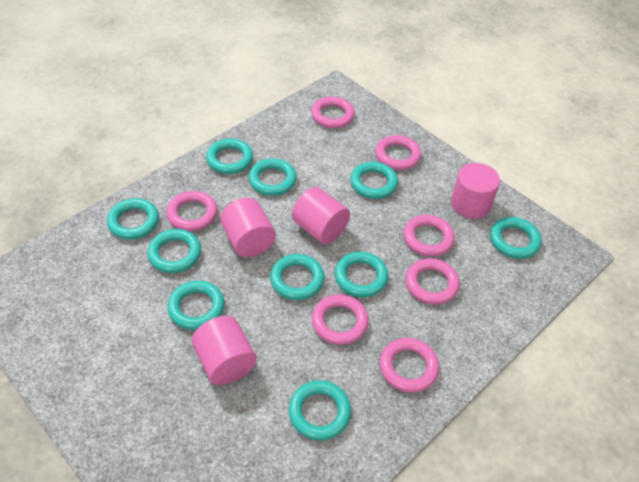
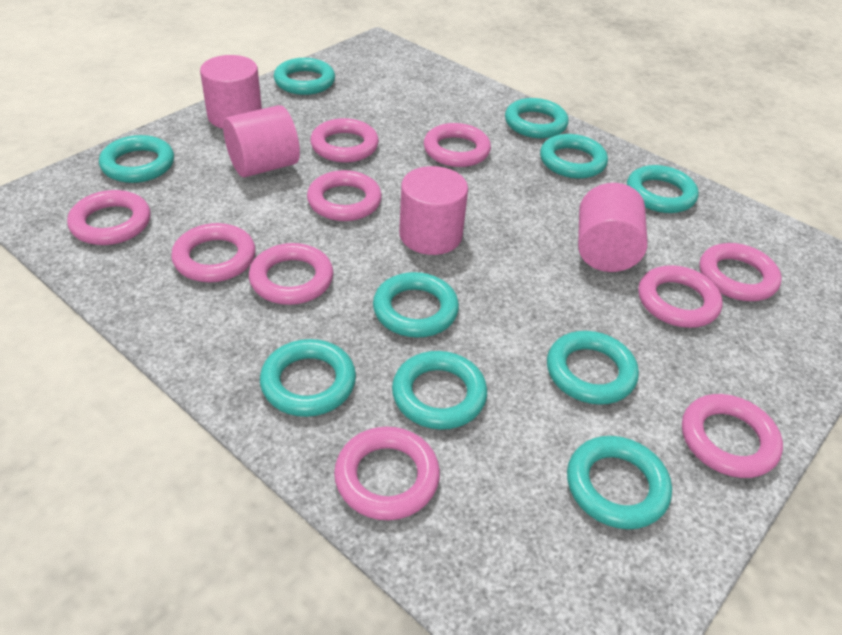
pink ring: 7 -> 10

